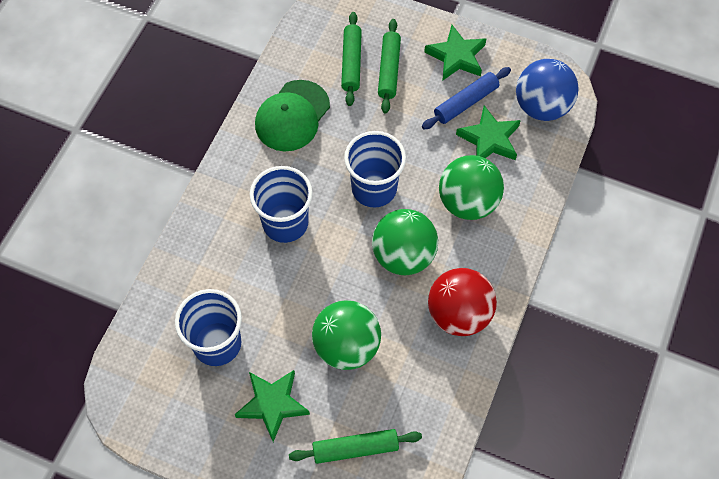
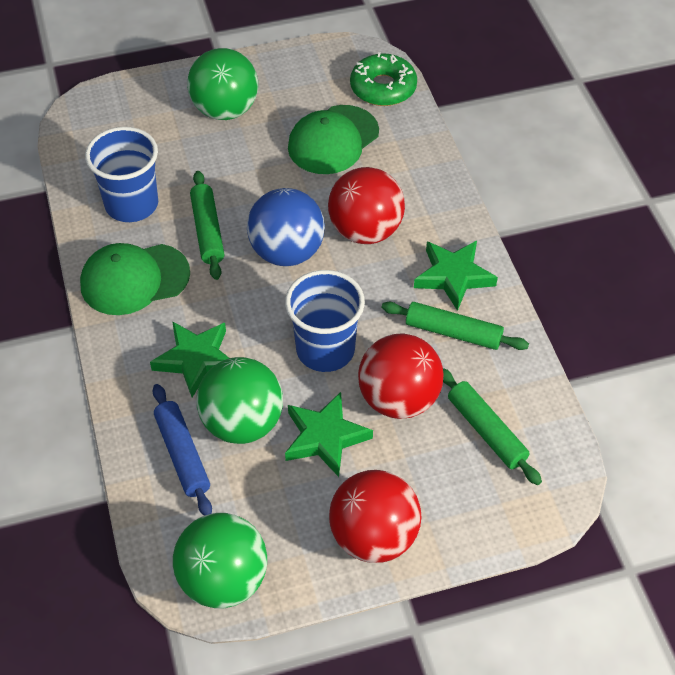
blue cup: 3 -> 2
green cap: 1 -> 2
green donut: 0 -> 1
red ball: 1 -> 3

